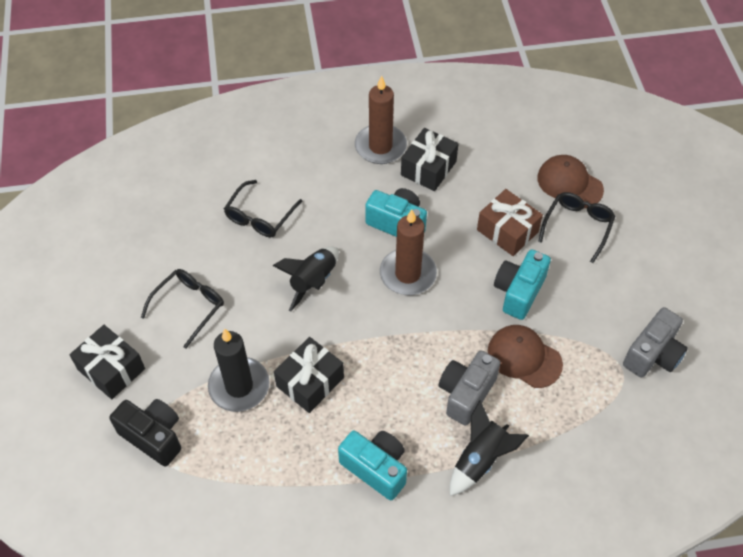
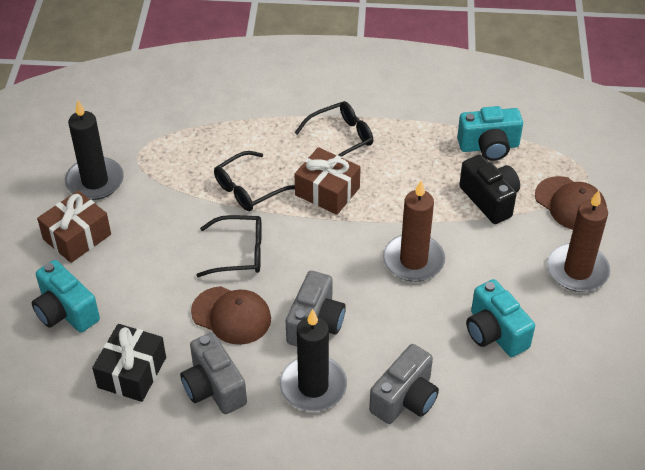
black candle: 1 -> 2
black gift: 3 -> 1
black rocket: 2 -> 0
brown gift: 1 -> 2
grey camera: 2 -> 3

